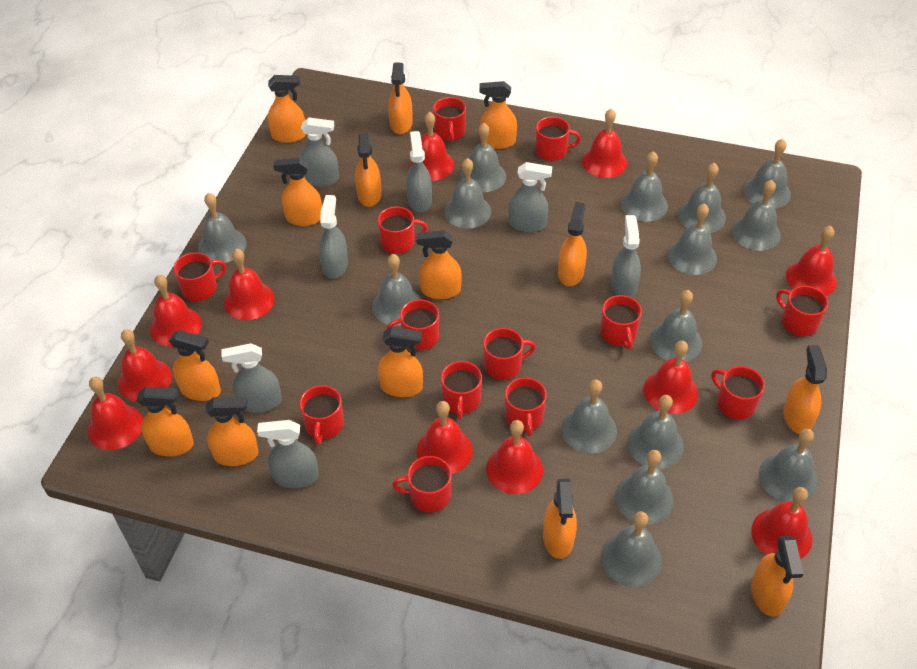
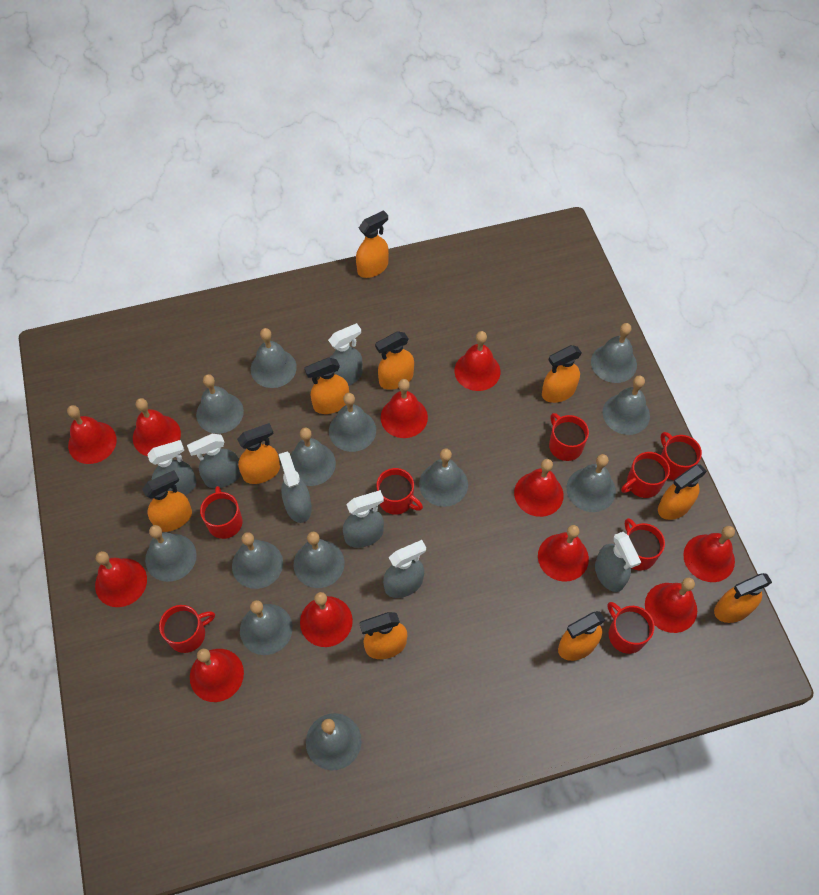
grey bell: 15 -> 13
orange spray bottle: 14 -> 10
red mug: 13 -> 8

